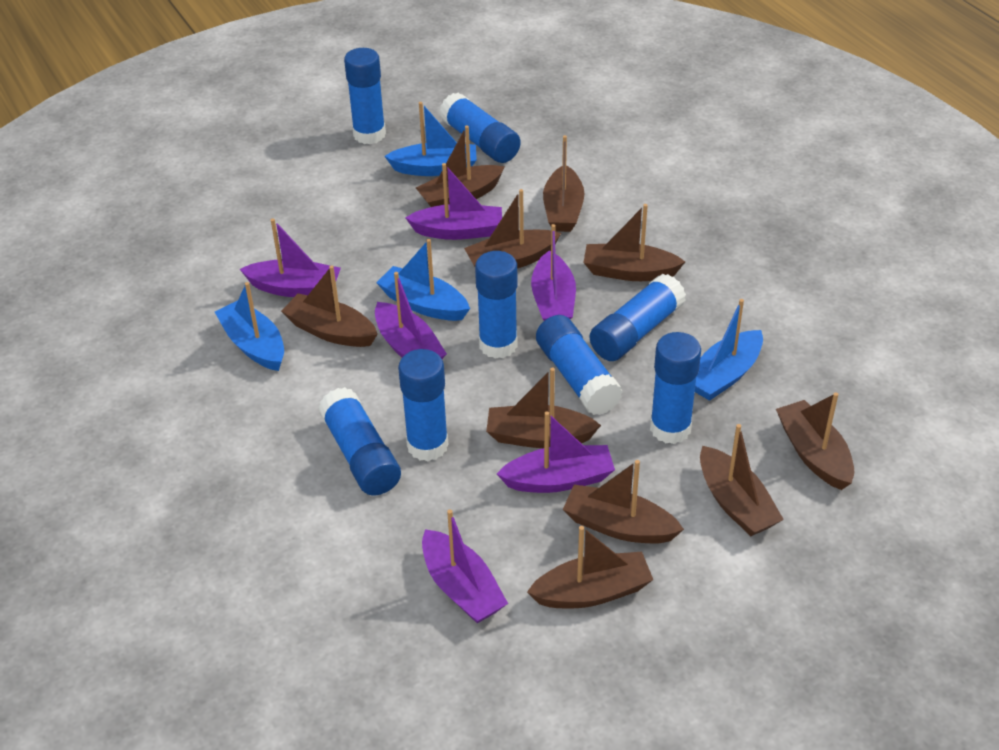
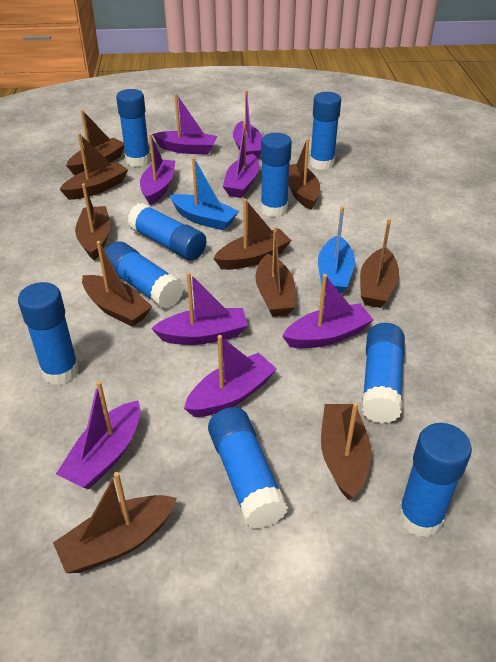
blue boat: 4 -> 2
blue glue stick: 8 -> 9
purple boat: 6 -> 8

